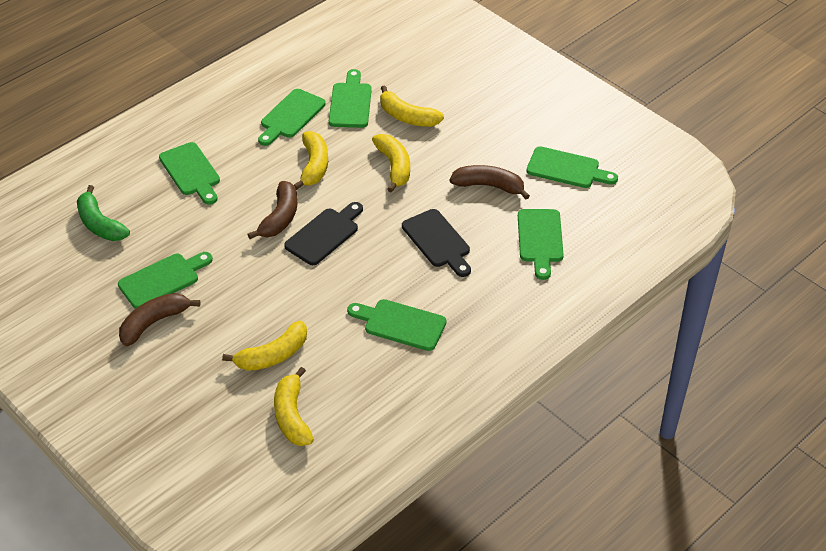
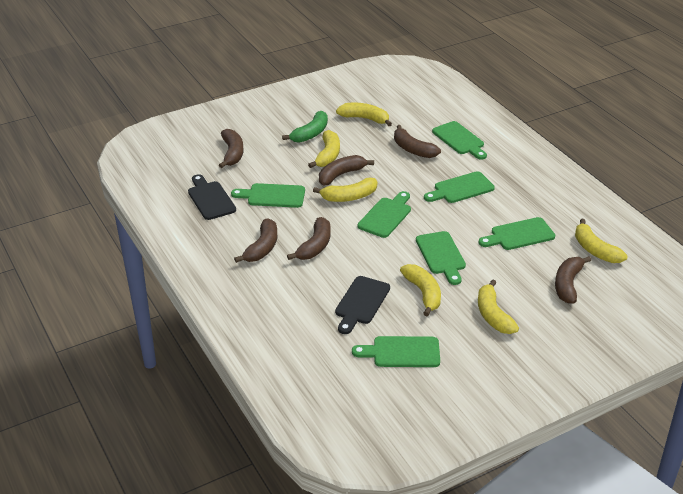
brown banana: 3 -> 6
yellow banana: 5 -> 6

